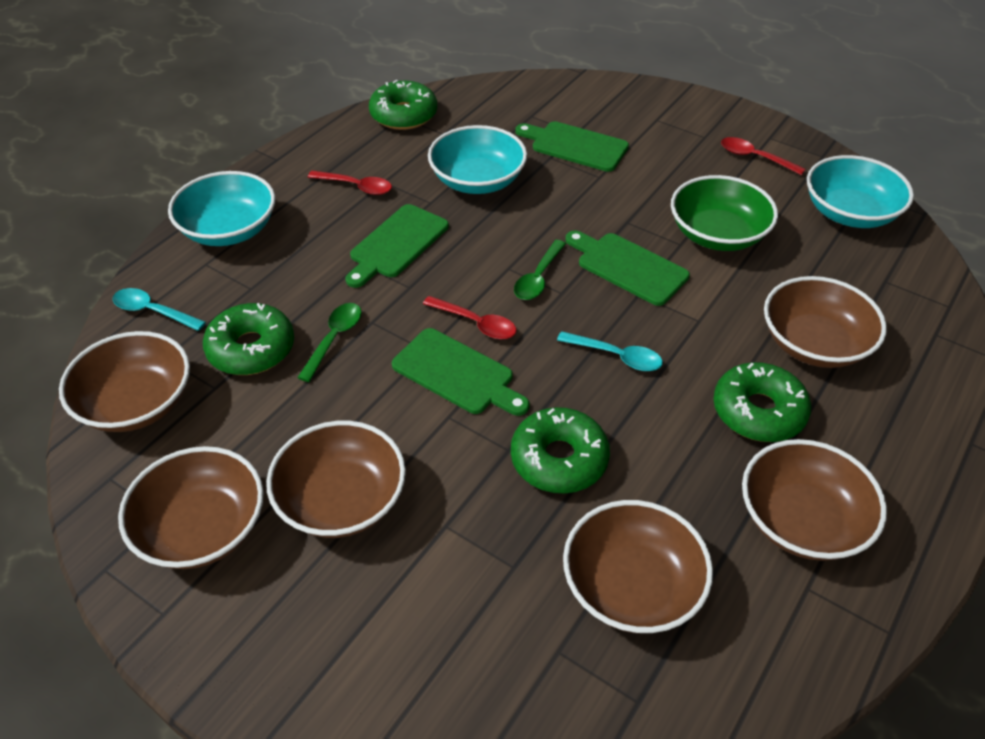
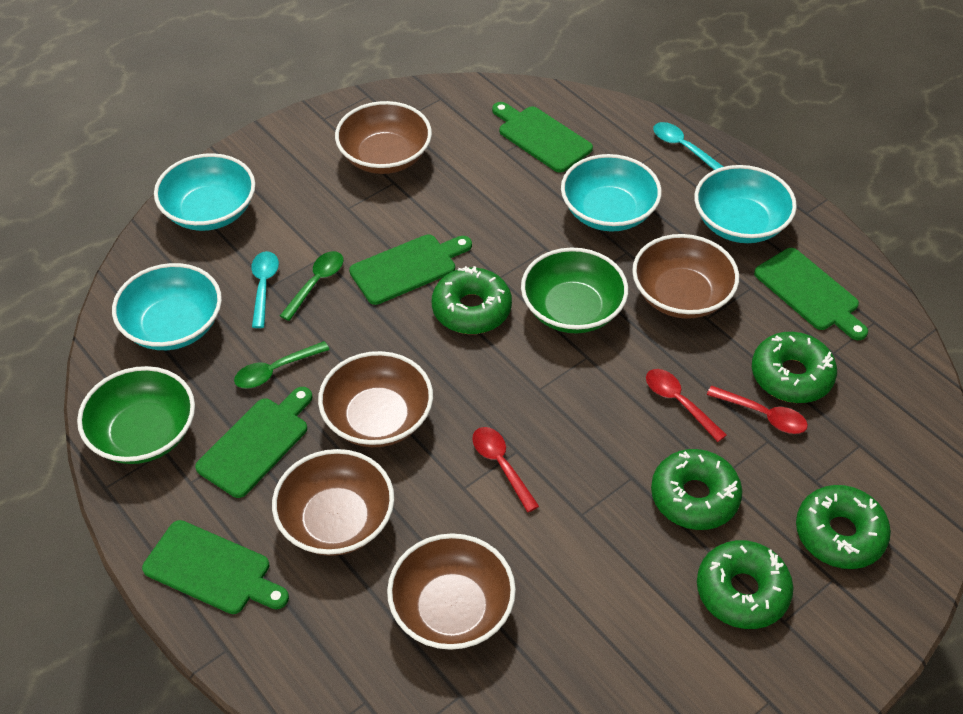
brown bowl: 6 -> 5
green bowl: 1 -> 2
green cutting board: 4 -> 5
green donut: 4 -> 5
turquoise bowl: 3 -> 4

